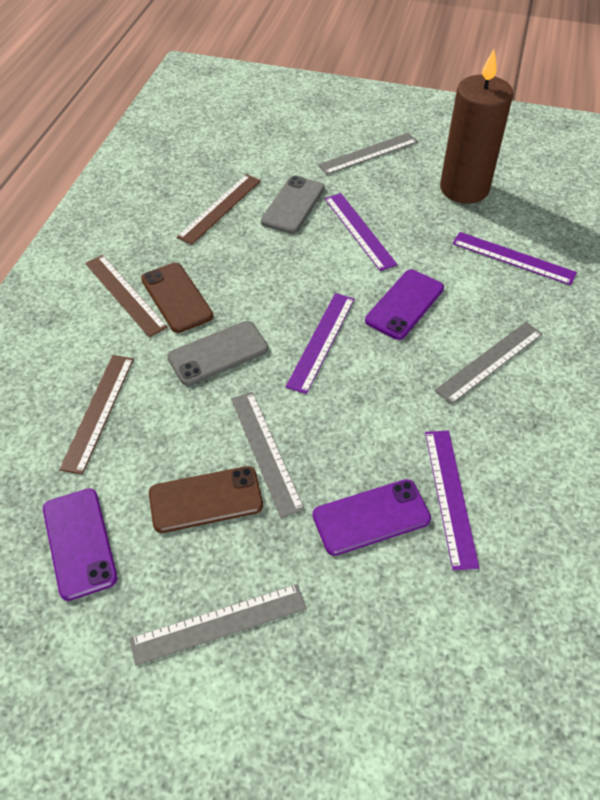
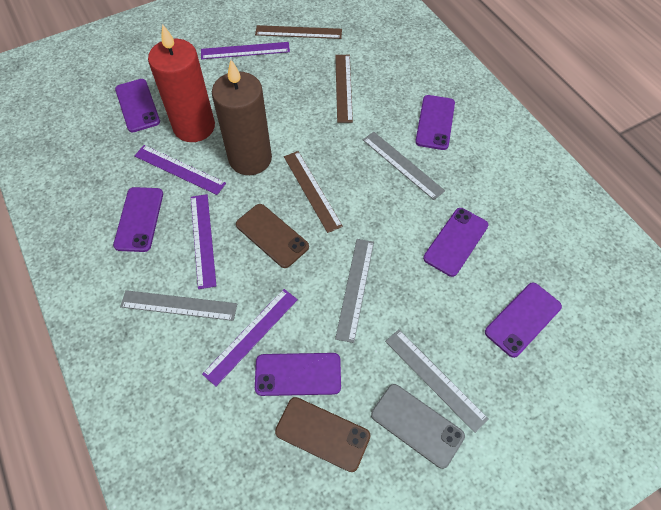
grey phone: 2 -> 1
purple phone: 3 -> 6
red candle: 0 -> 1

